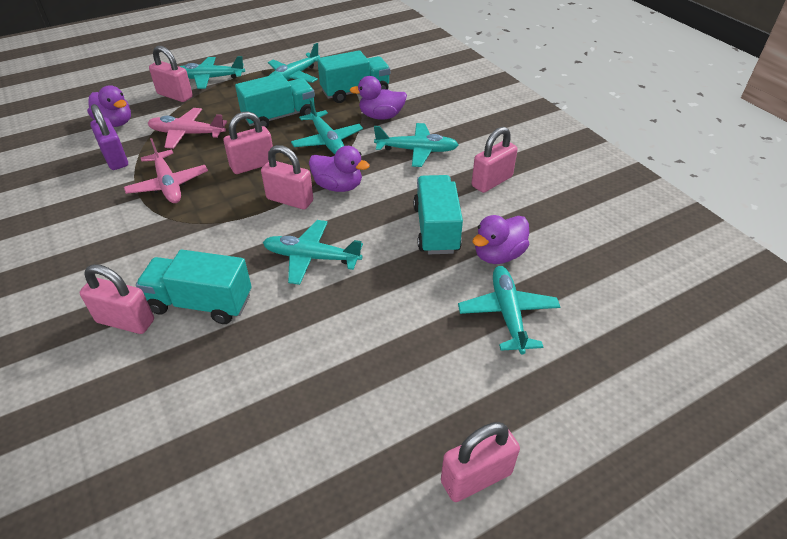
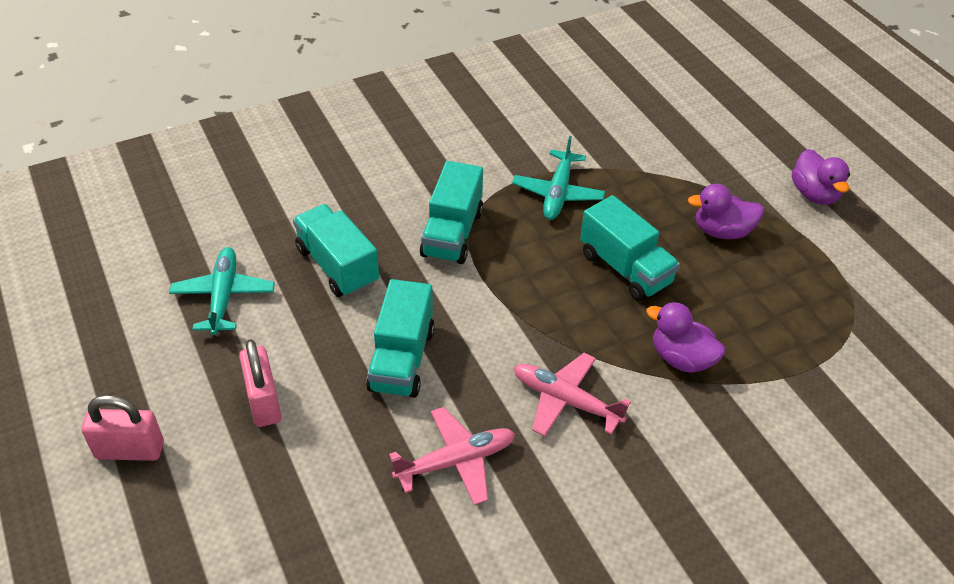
pink padlock: 6 -> 2
purple duck: 4 -> 3
purple padlock: 1 -> 0
turquoise plane: 6 -> 2

